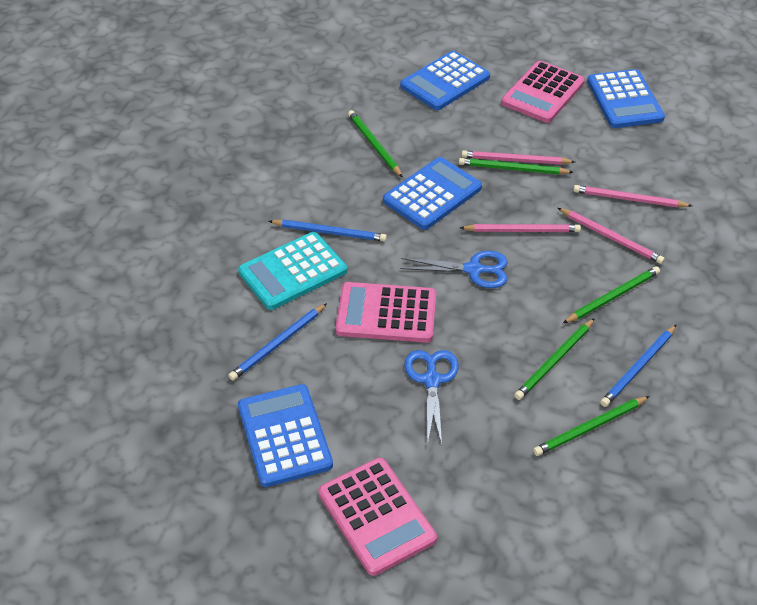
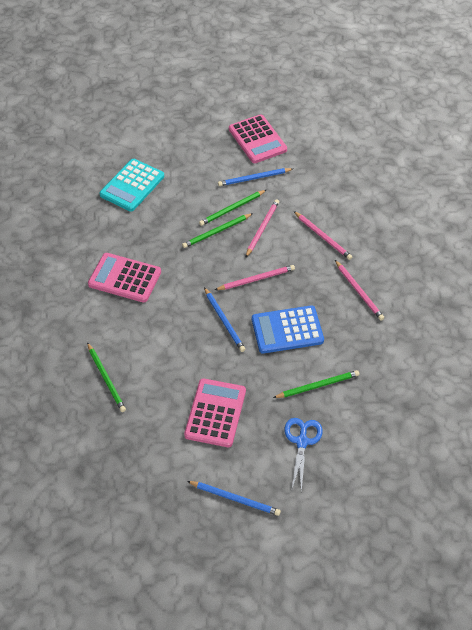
blue calculator: 4 -> 1
blue scissors: 2 -> 1
green pencil: 5 -> 4

